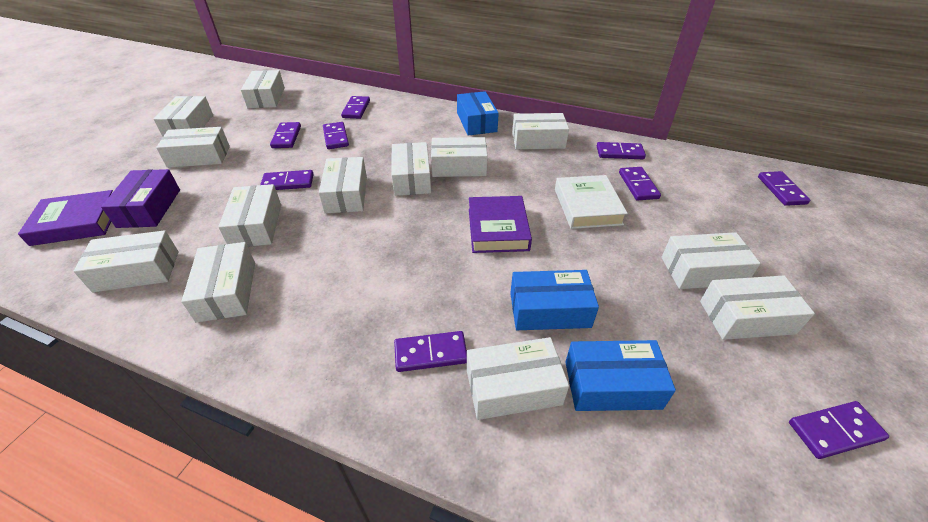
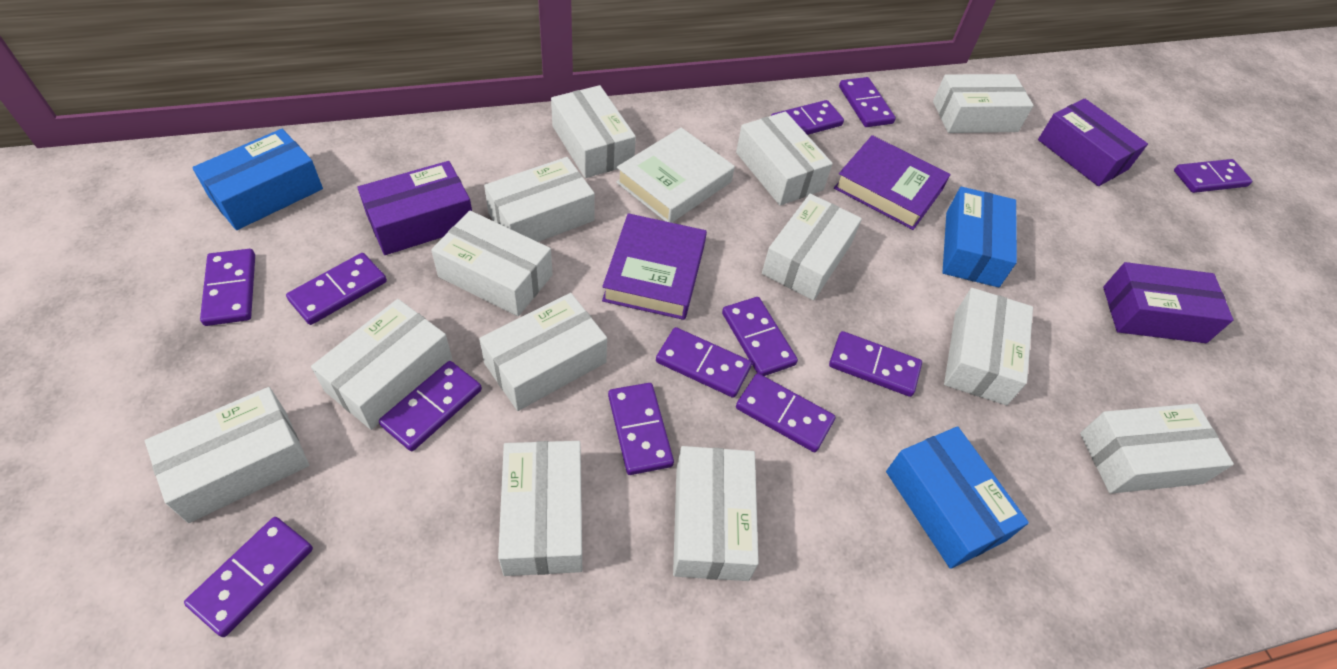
purple box: 1 -> 3
purple domino: 9 -> 12

